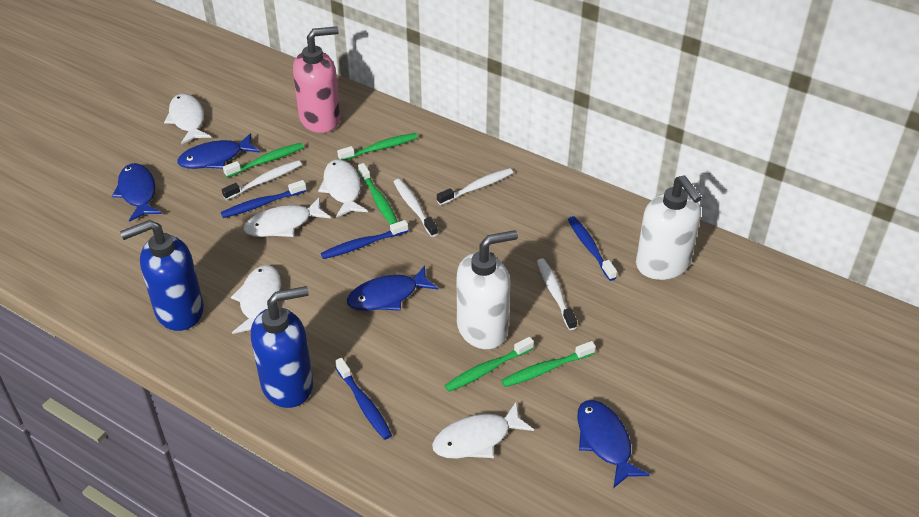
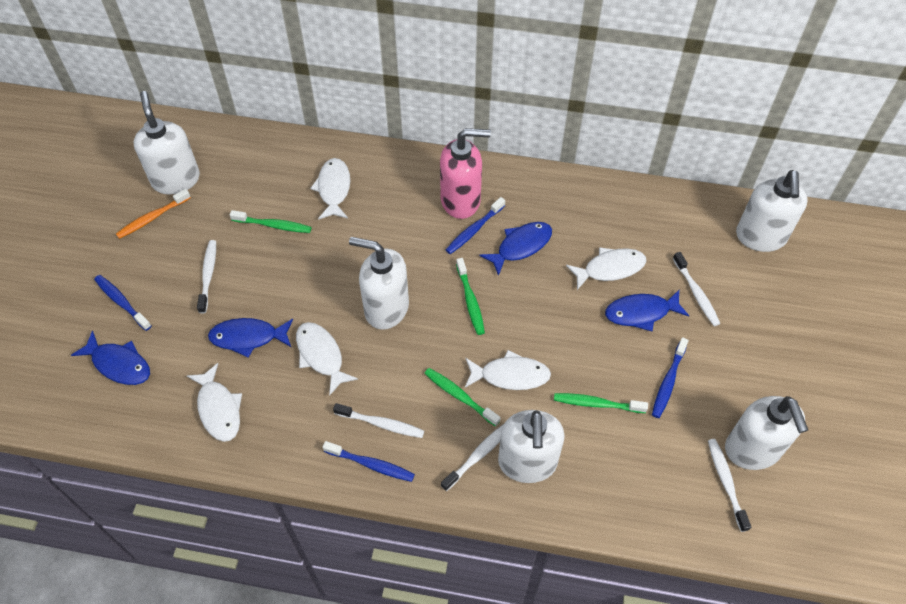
blue soap dispenser: 2 -> 0
green toothbrush: 5 -> 4
orange toothbrush: 0 -> 1
white soap dispenser: 2 -> 5
white toothbrush: 4 -> 5

